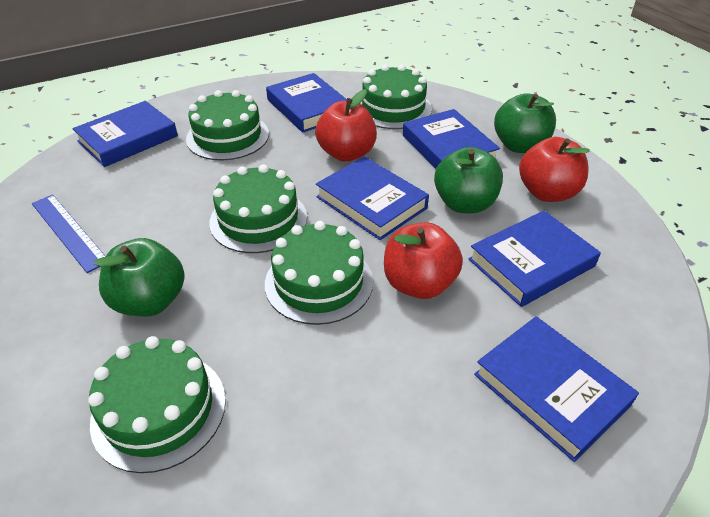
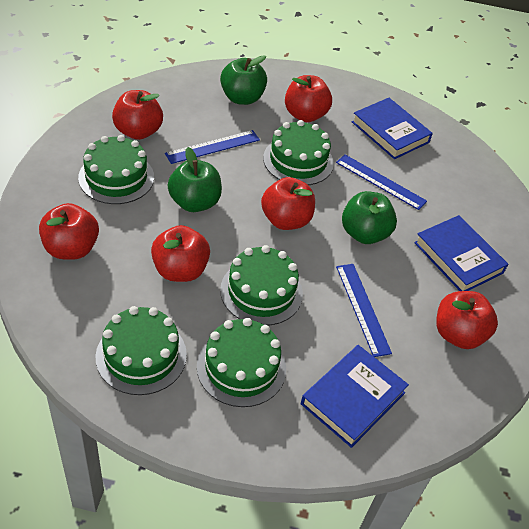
blue book: 6 -> 3
blue ruler: 1 -> 3
red apple: 3 -> 6

